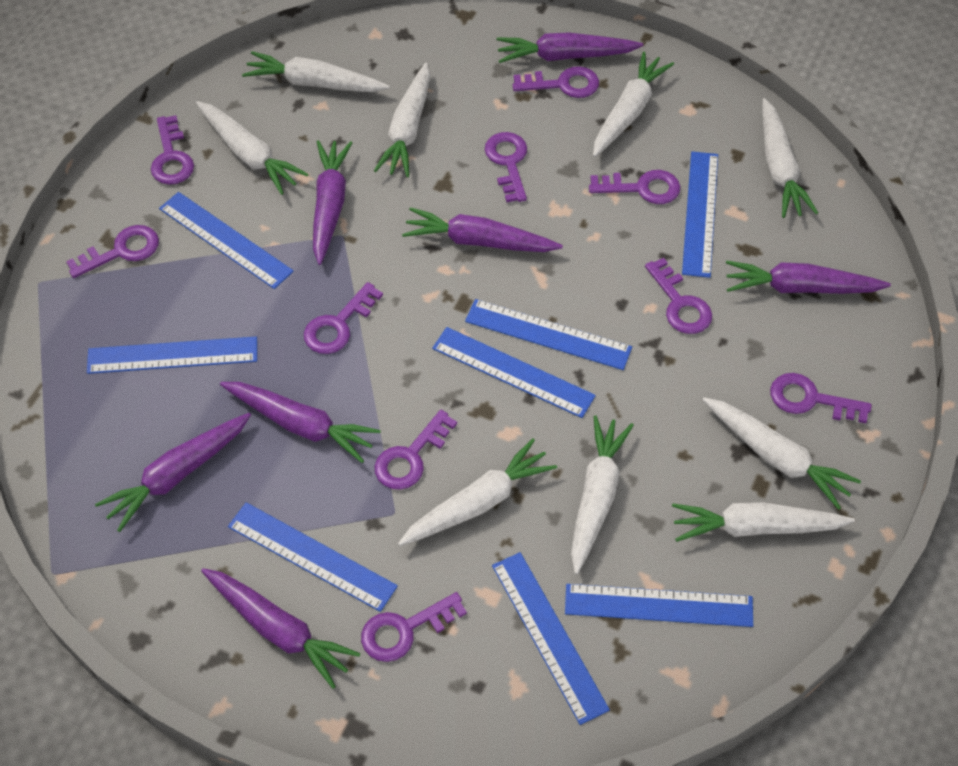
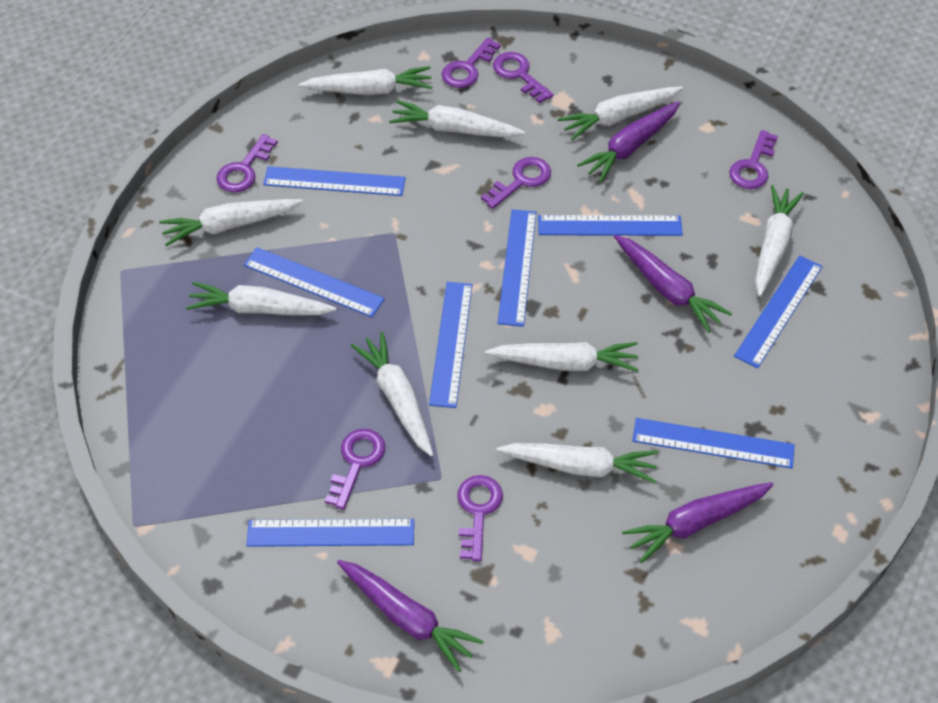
purple carrot: 7 -> 4
purple key: 10 -> 7

